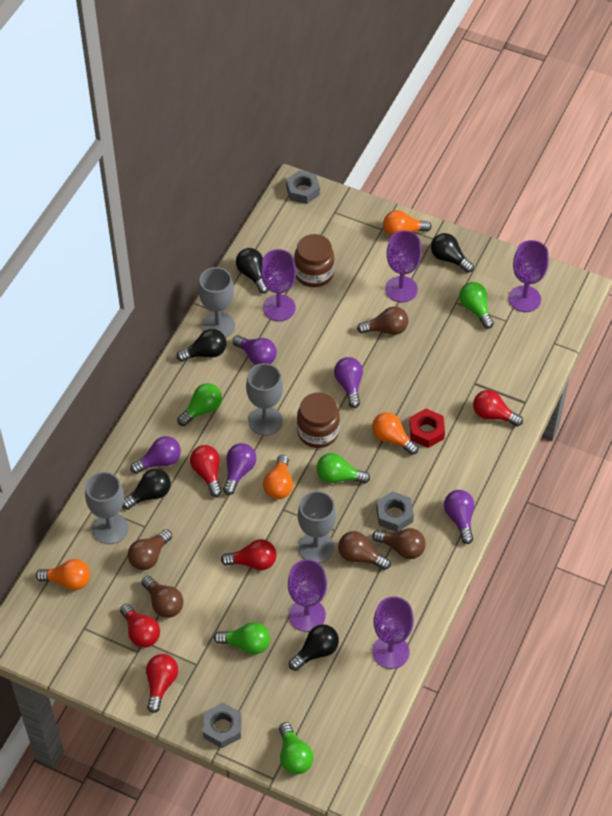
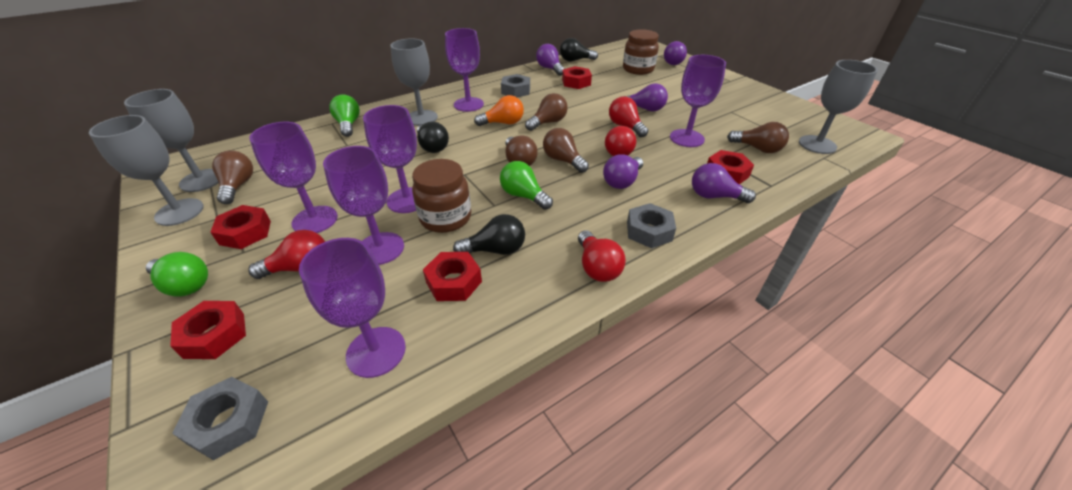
black light bulb: 5 -> 3
green light bulb: 5 -> 3
orange light bulb: 4 -> 1
purple goblet: 5 -> 6
red light bulb: 5 -> 4
red nut: 1 -> 5

